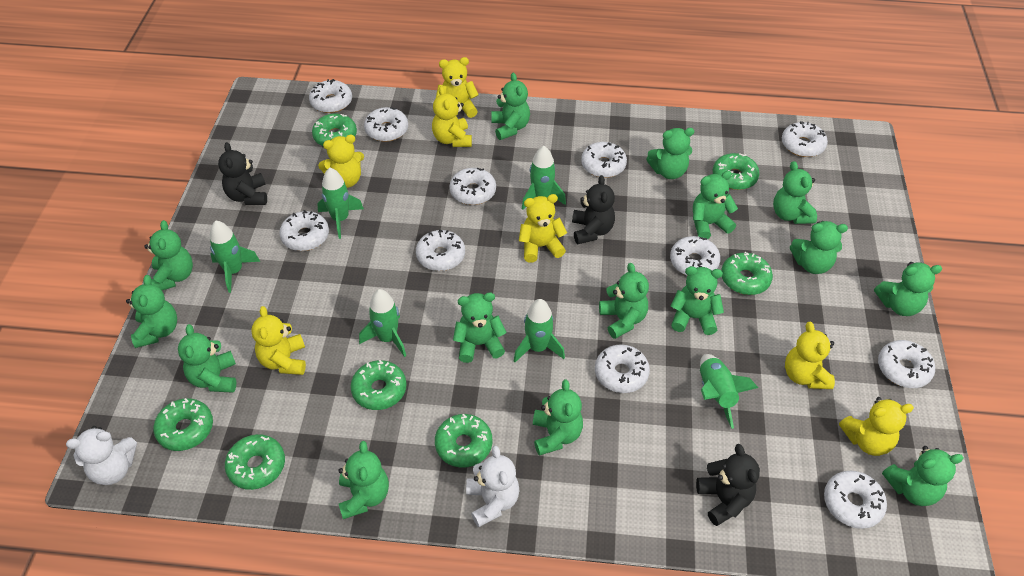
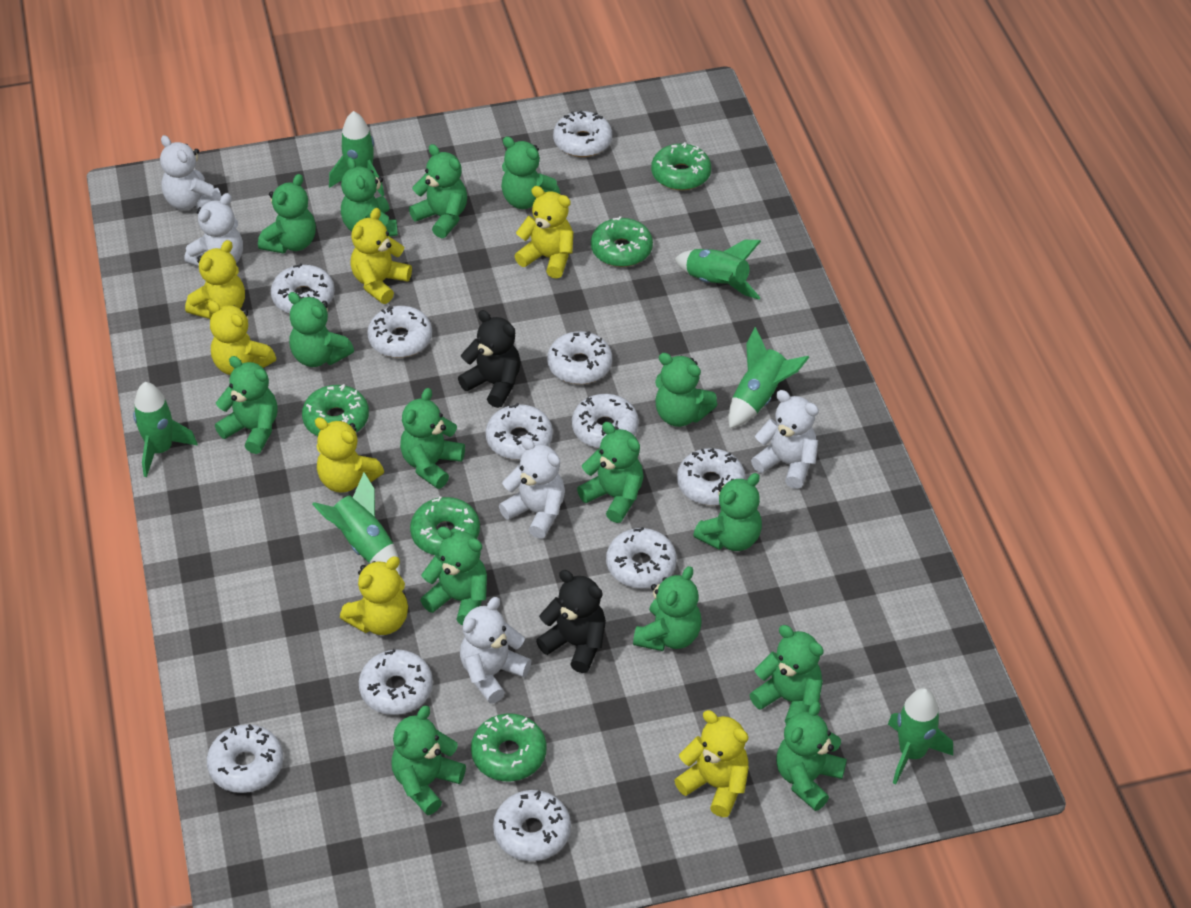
black teddy bear: 3 -> 2
green donut: 7 -> 5
white teddy bear: 2 -> 5

